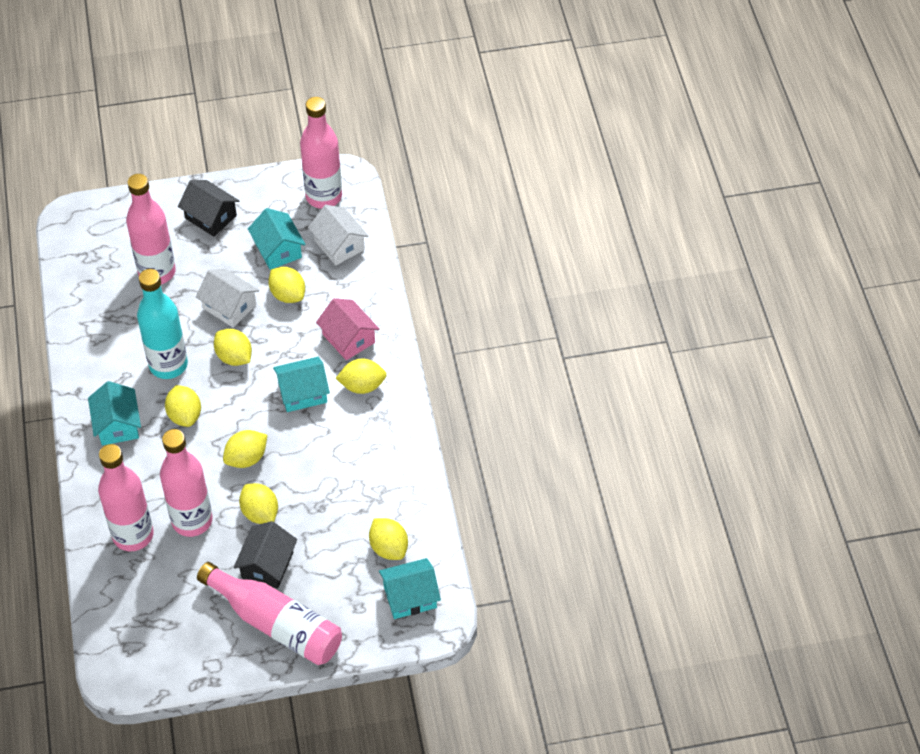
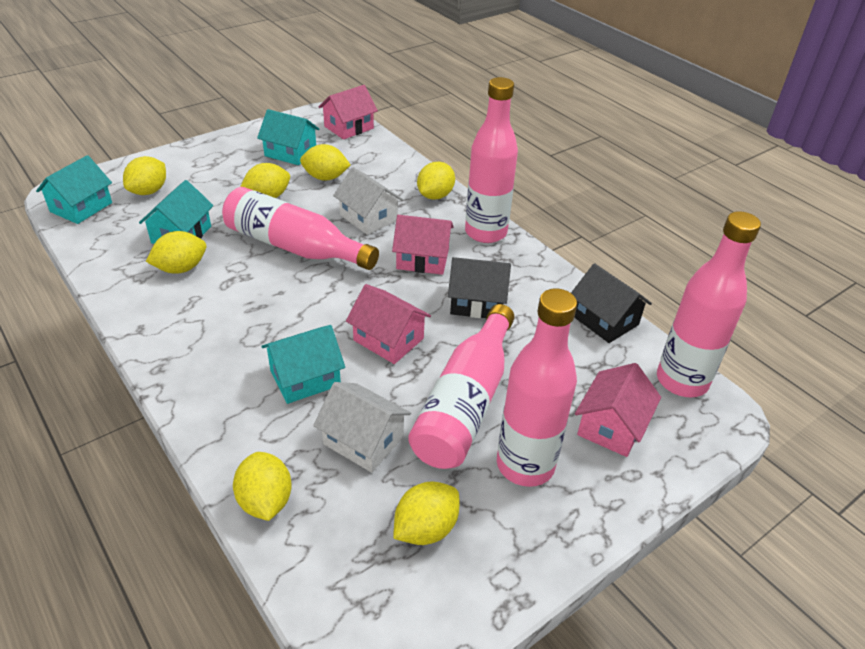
pink house: 1 -> 4
turquoise bottle: 1 -> 0

